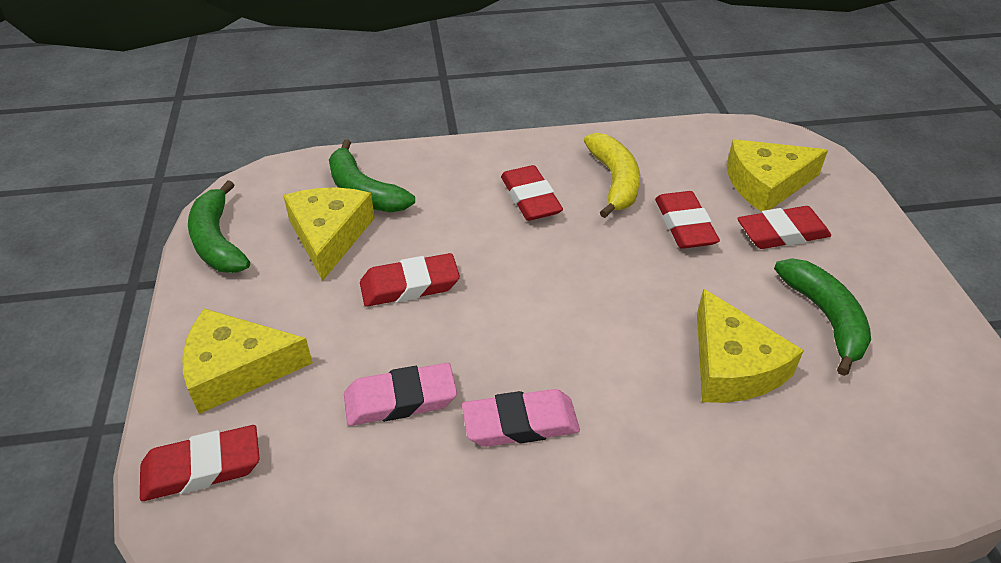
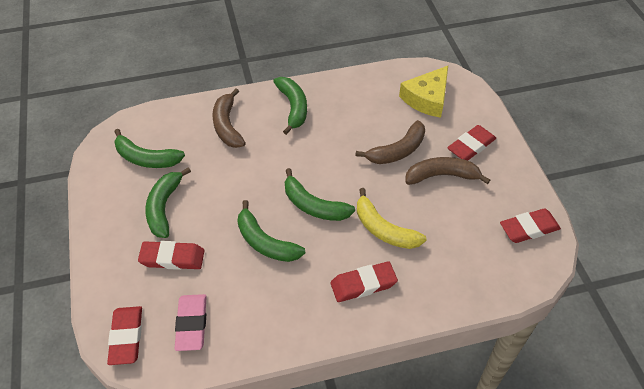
brown banana: 0 -> 3
green banana: 3 -> 5
pink eraser: 2 -> 1
yellow cheese: 4 -> 1

